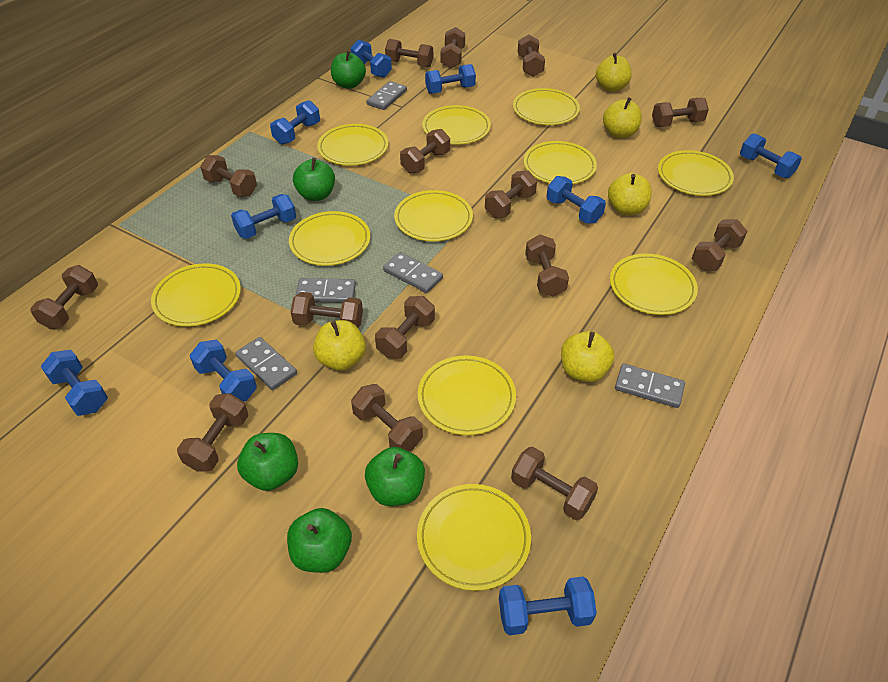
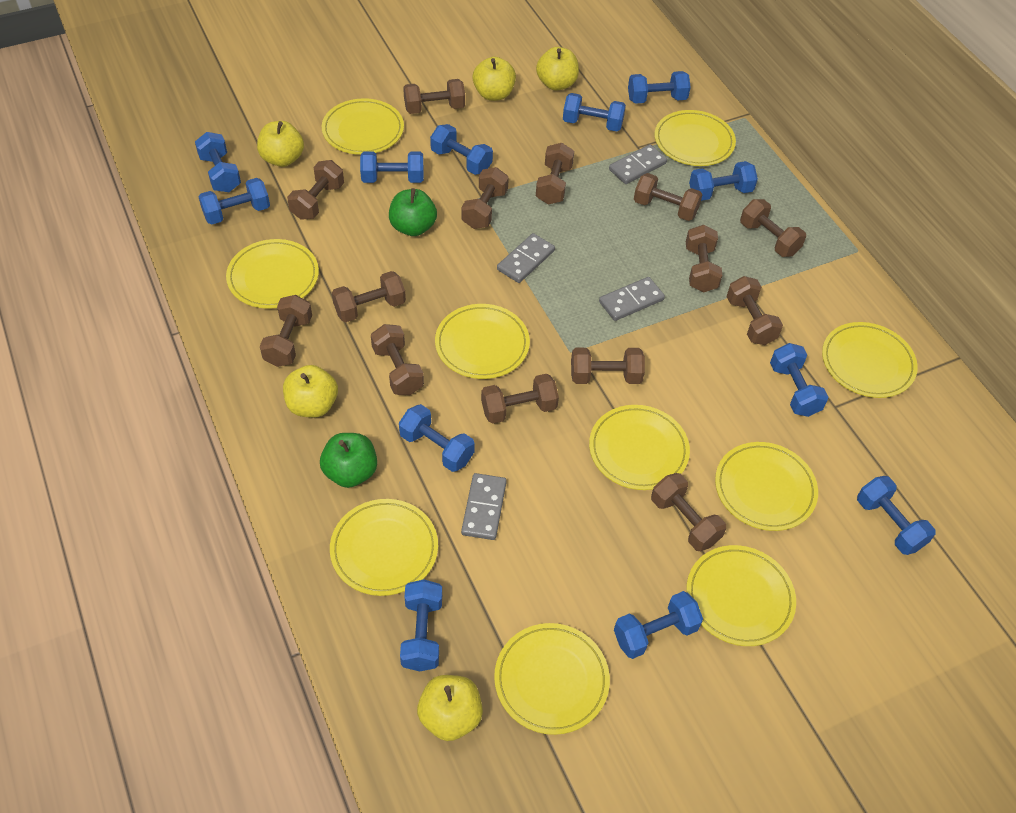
blue dumbbell: 9 -> 12
brown dumbbell: 15 -> 14
green apple: 5 -> 2
grey domino: 5 -> 4
yellow plate: 11 -> 10

